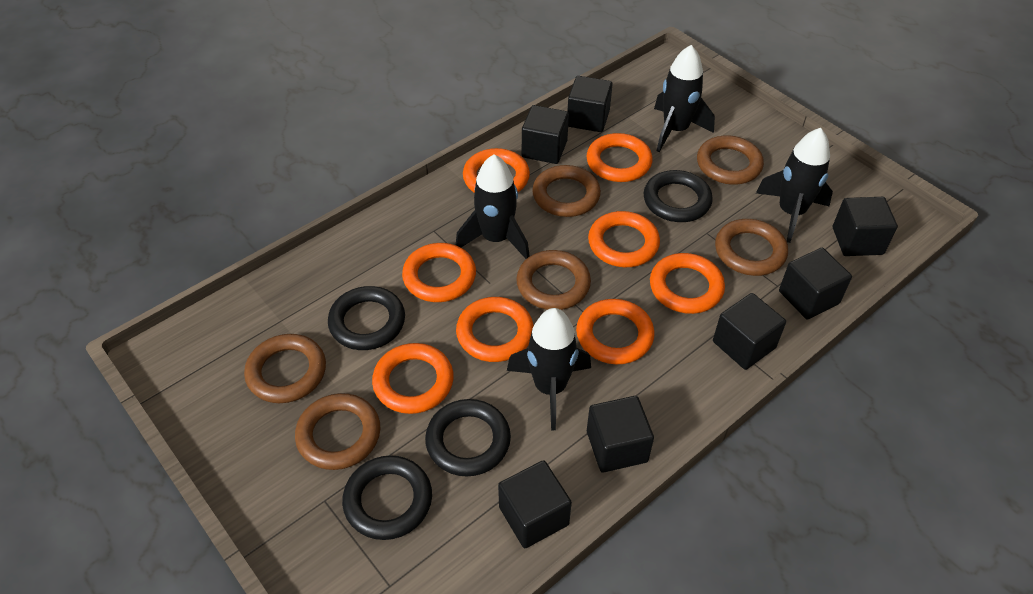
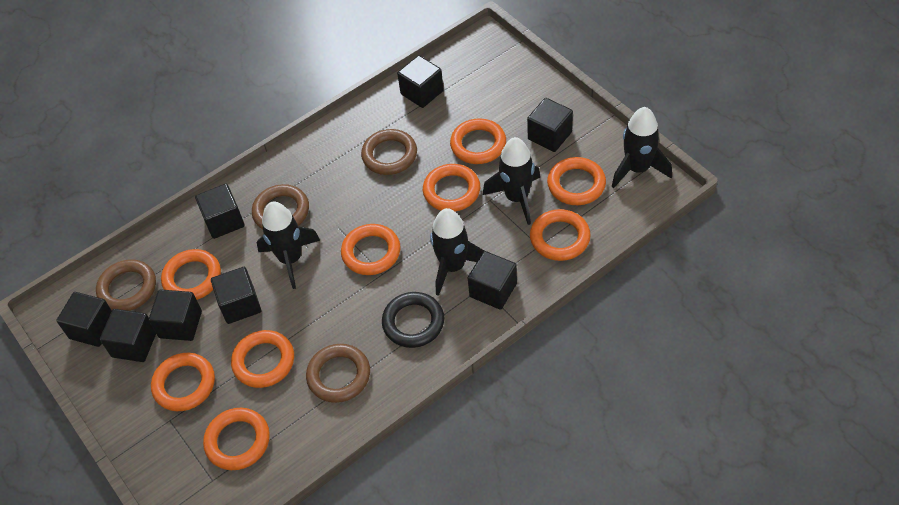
black cube: 7 -> 8
black ring: 4 -> 1
brown ring: 6 -> 4
orange ring: 8 -> 9

